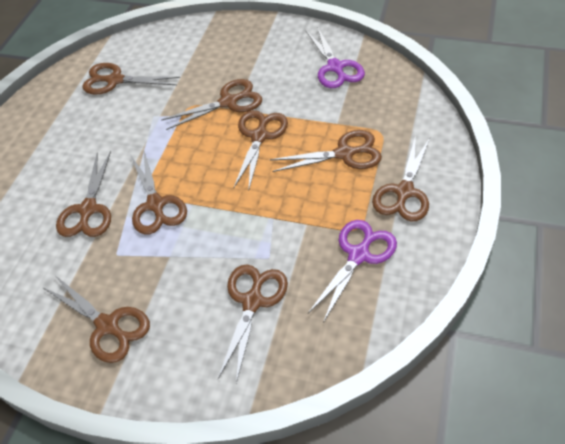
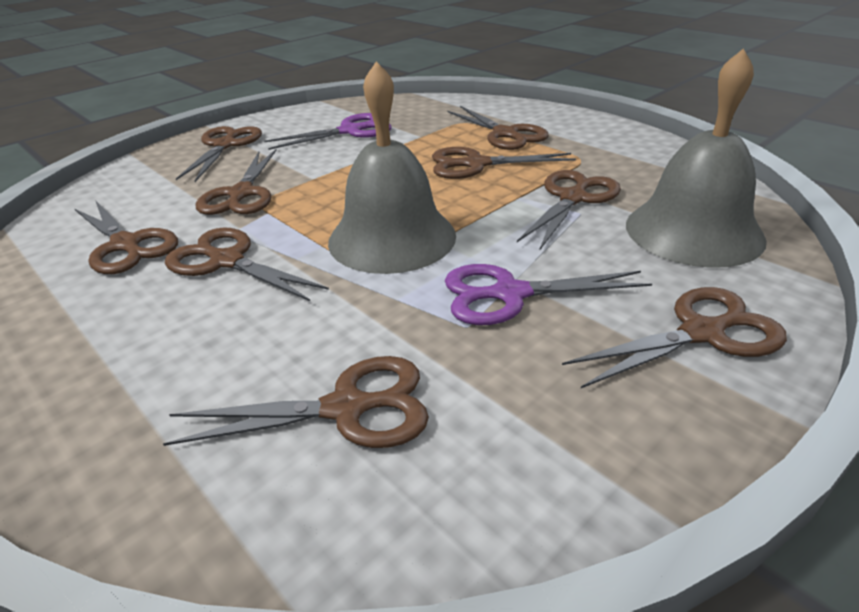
grey bell: 0 -> 2

